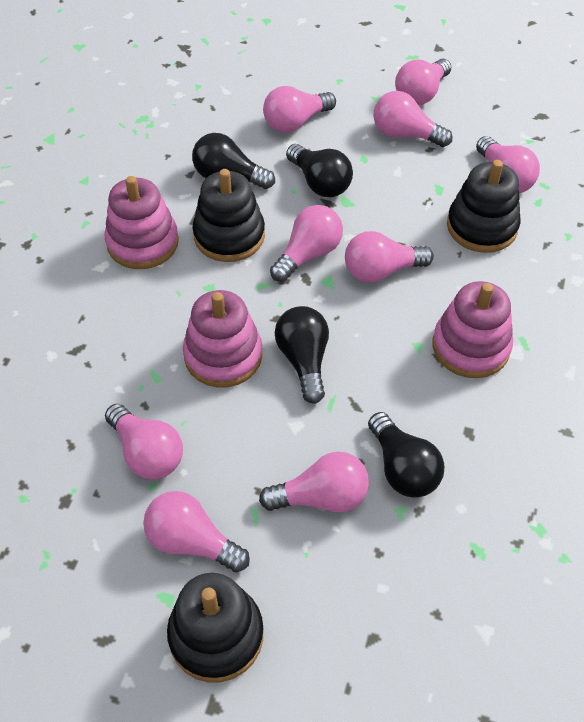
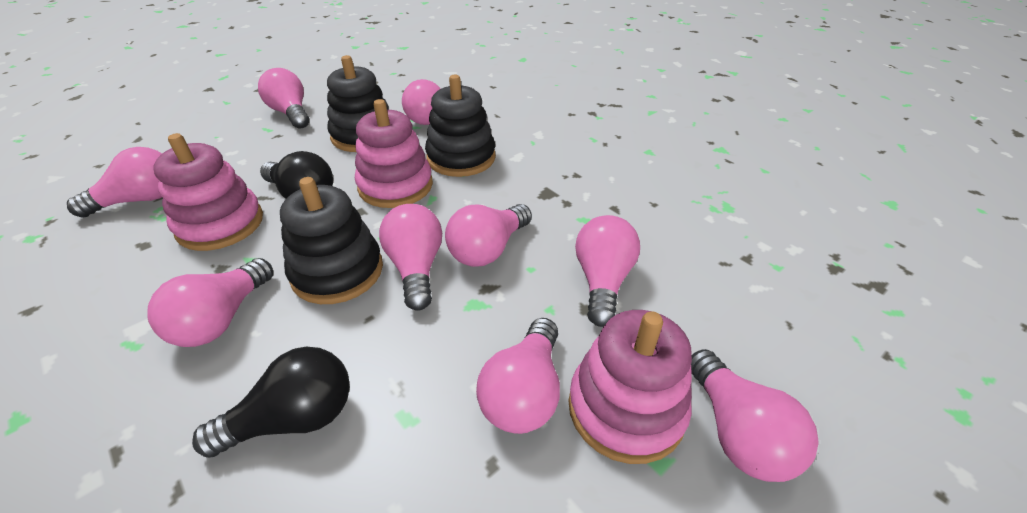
black light bulb: 4 -> 2

